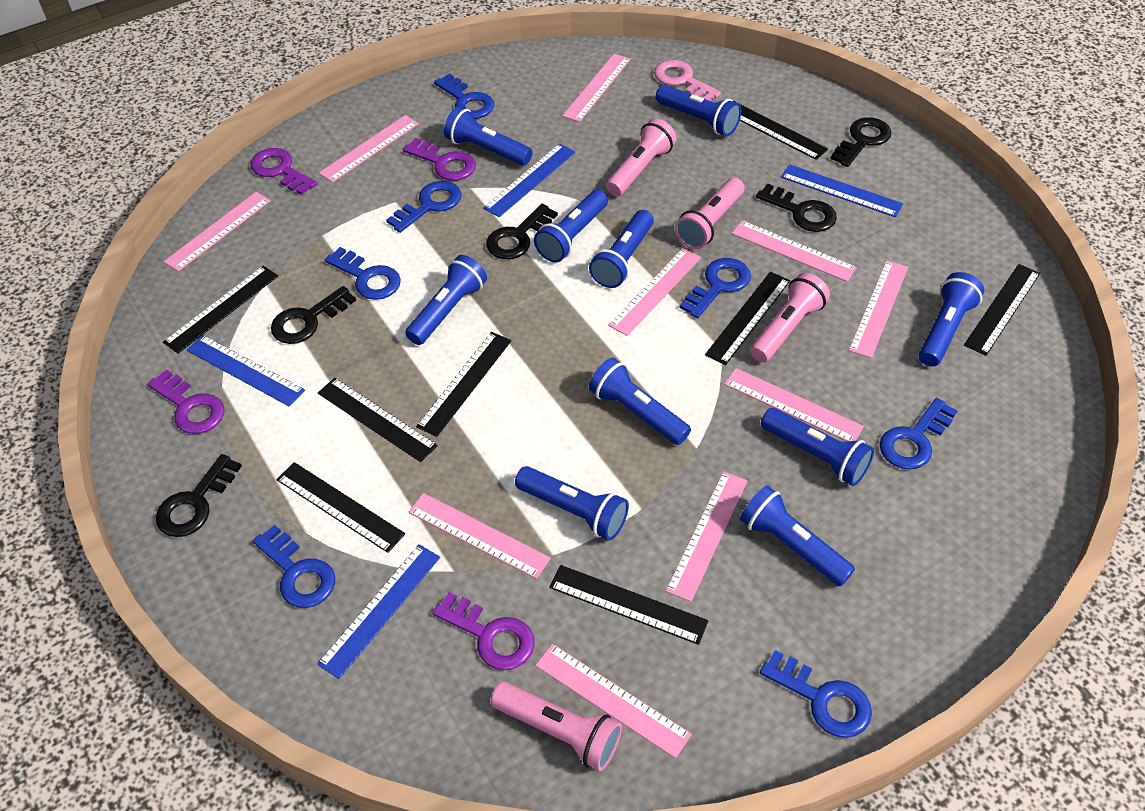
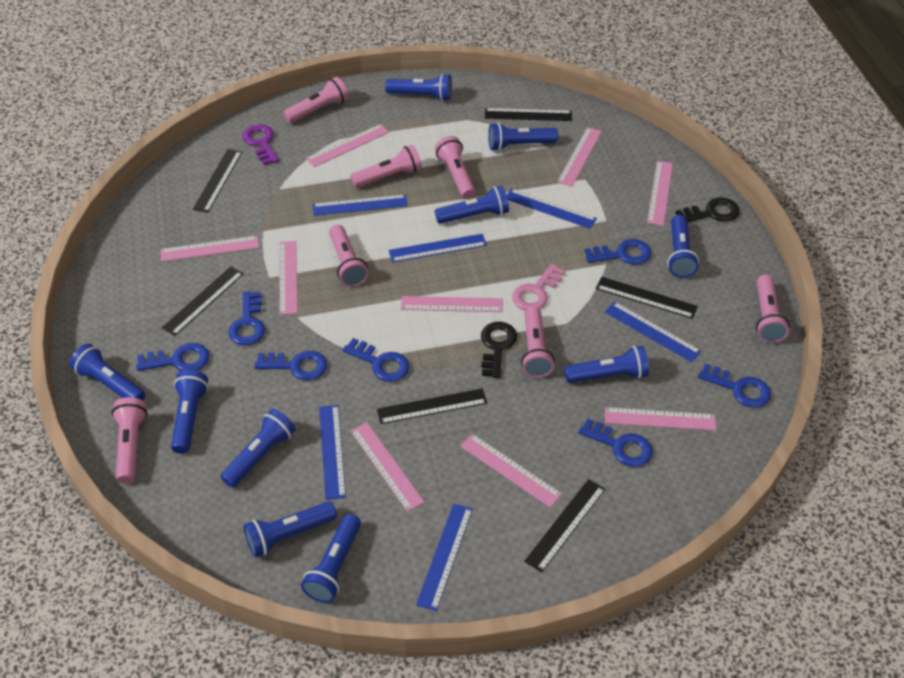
black key: 5 -> 2
black ruler: 8 -> 6
blue ruler: 4 -> 6
pink flashlight: 4 -> 7
pink ruler: 10 -> 9
purple key: 4 -> 1

